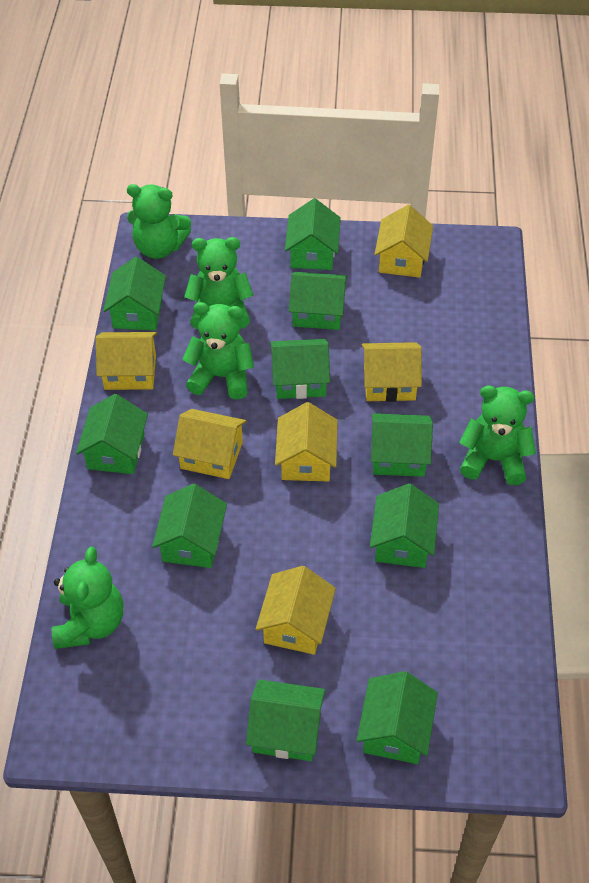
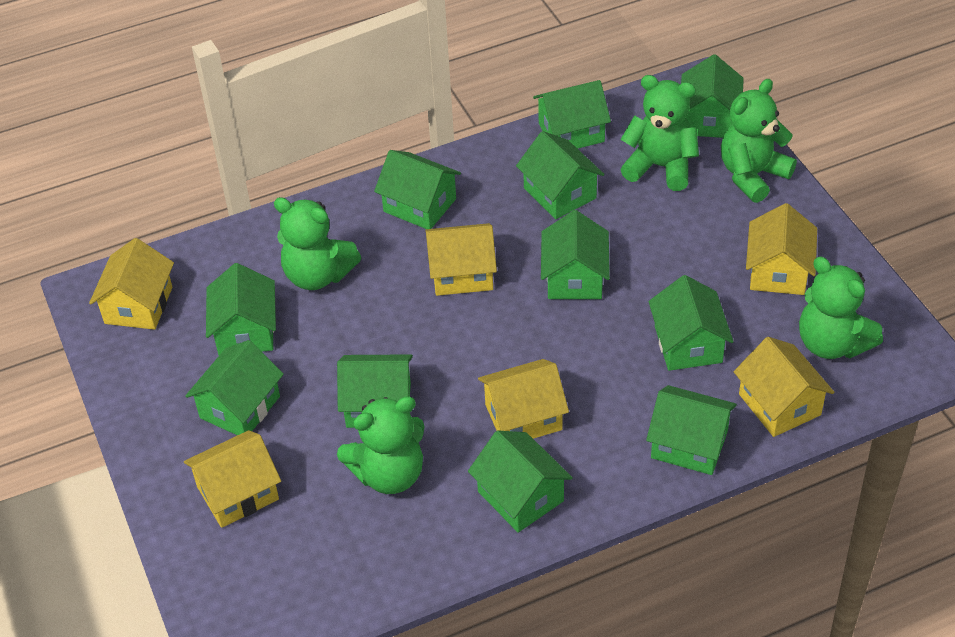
green house: 10 -> 11

